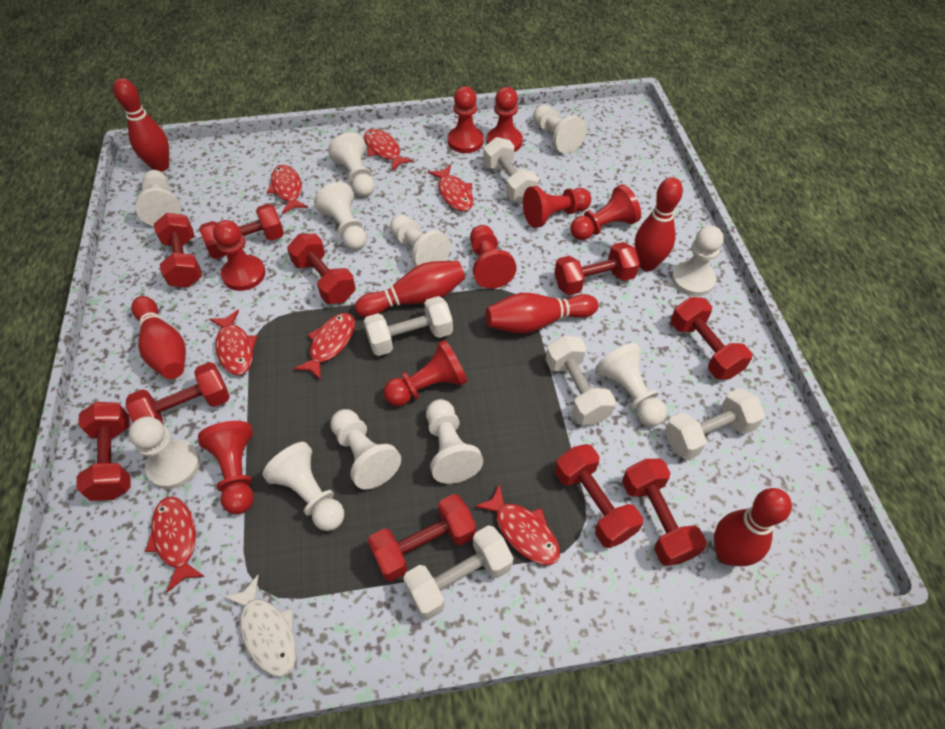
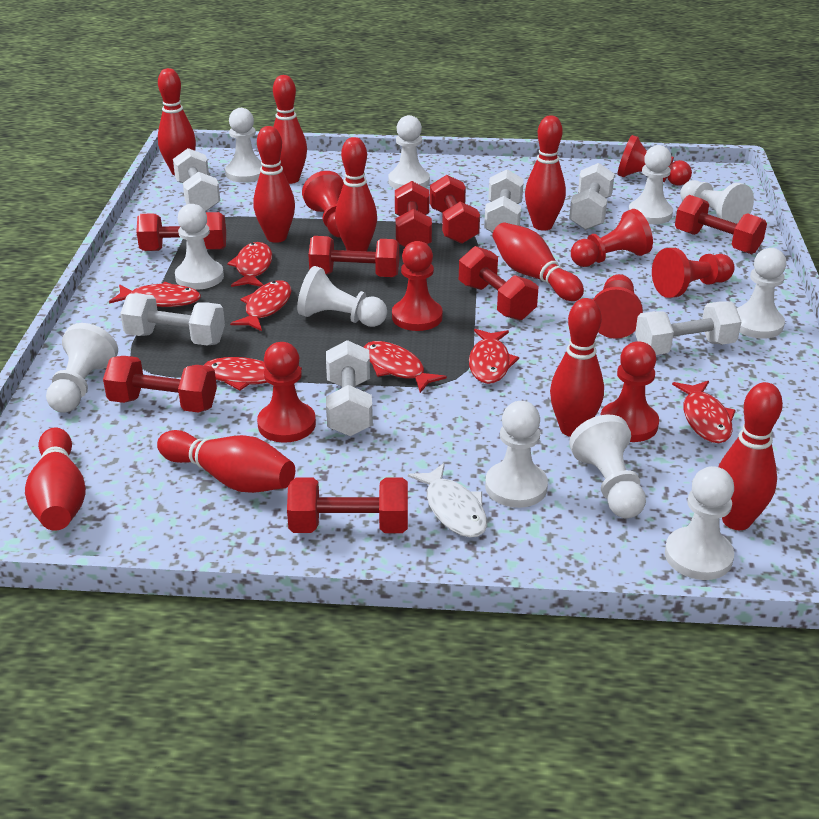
red bowling pin: 6 -> 10
red dumbbell: 10 -> 8
white dumbbell: 5 -> 6

